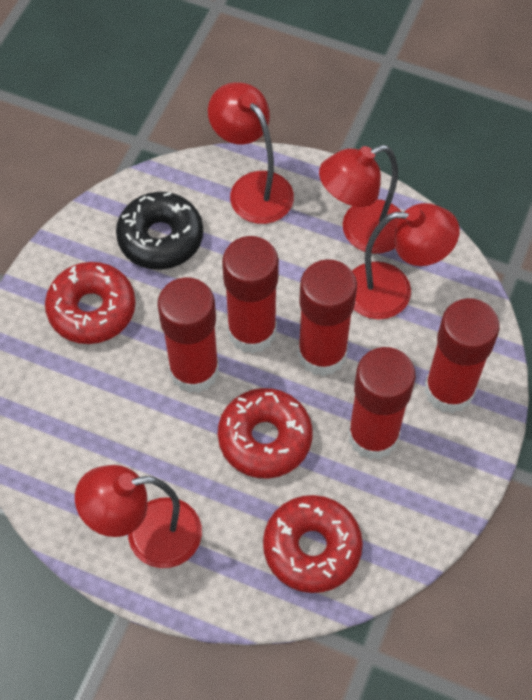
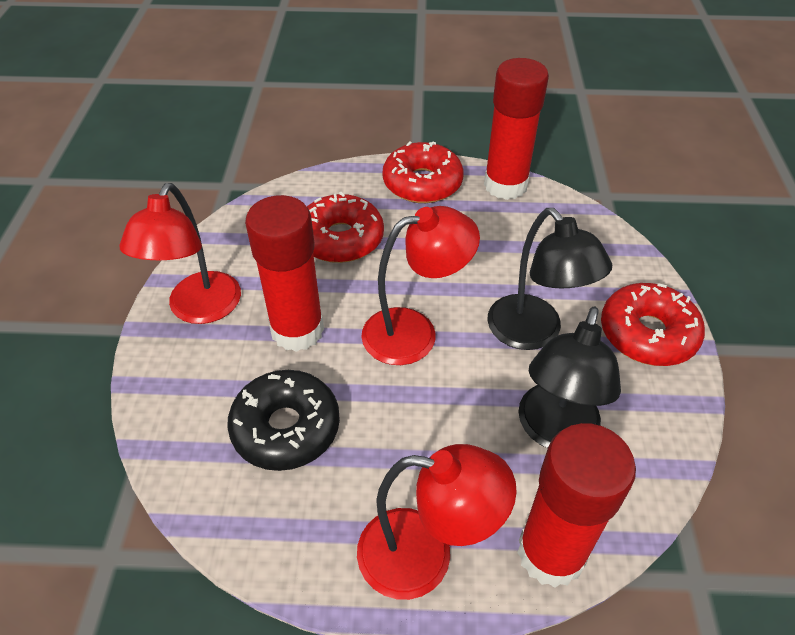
black lamp: 0 -> 2
red glue stick: 5 -> 3
red lamp: 4 -> 3

